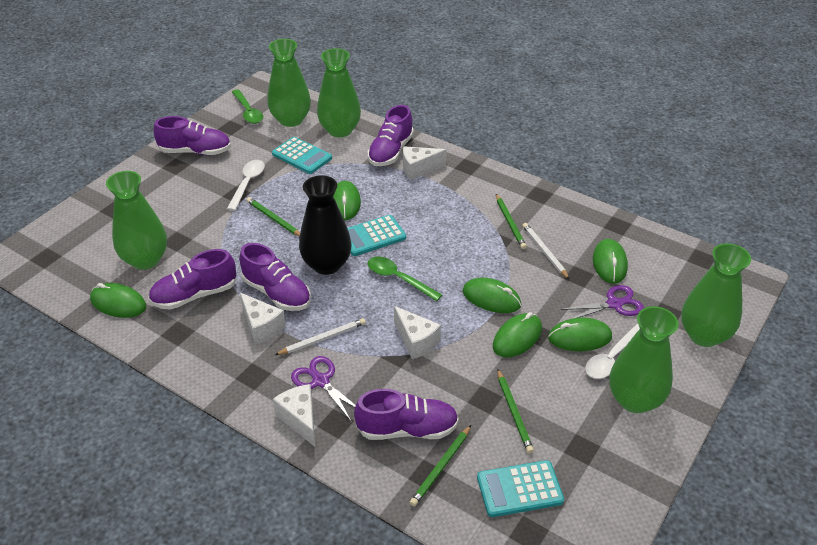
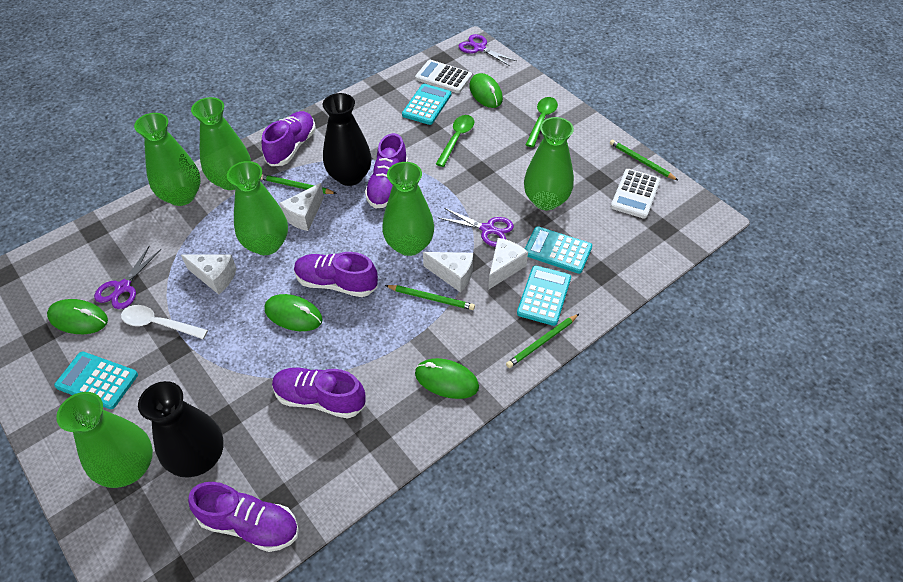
black vase: 1 -> 2
green mouse: 6 -> 4
green vase: 5 -> 6
purple scissors: 2 -> 3
turquoise calculator: 3 -> 4
white calculator: 0 -> 2
white pencil: 2 -> 0
white spoon: 2 -> 1

